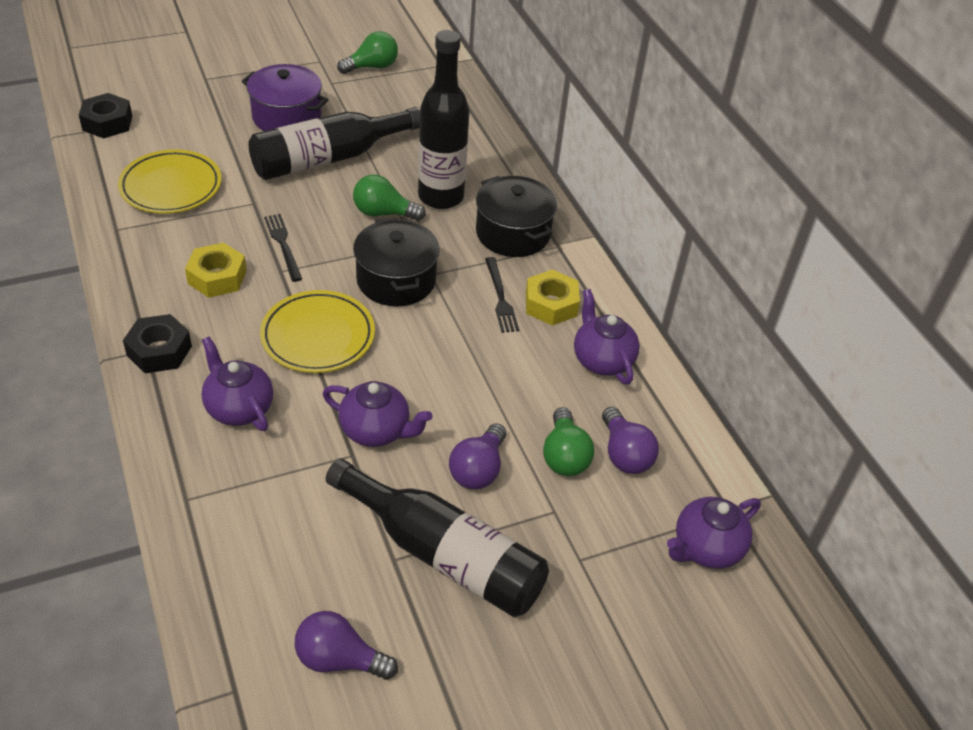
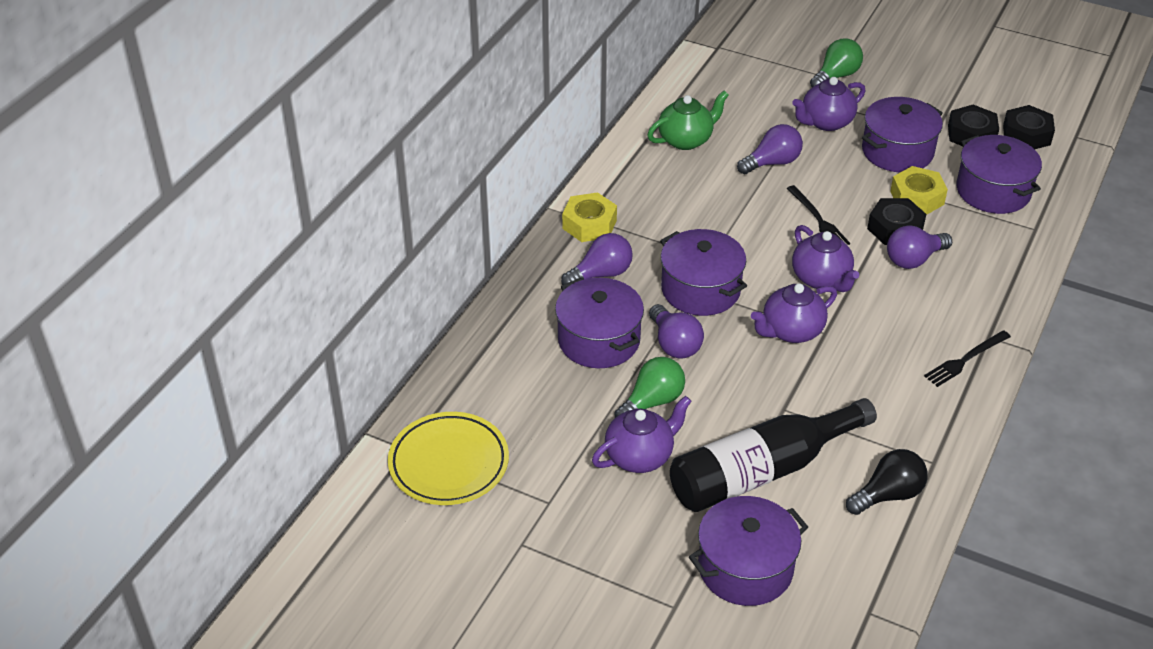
black bottle: 3 -> 1
black light bulb: 0 -> 1
black nut: 2 -> 3
black pot: 2 -> 0
green light bulb: 3 -> 2
green teapot: 0 -> 1
purple light bulb: 3 -> 4
purple pot: 1 -> 5
yellow plate: 2 -> 1

